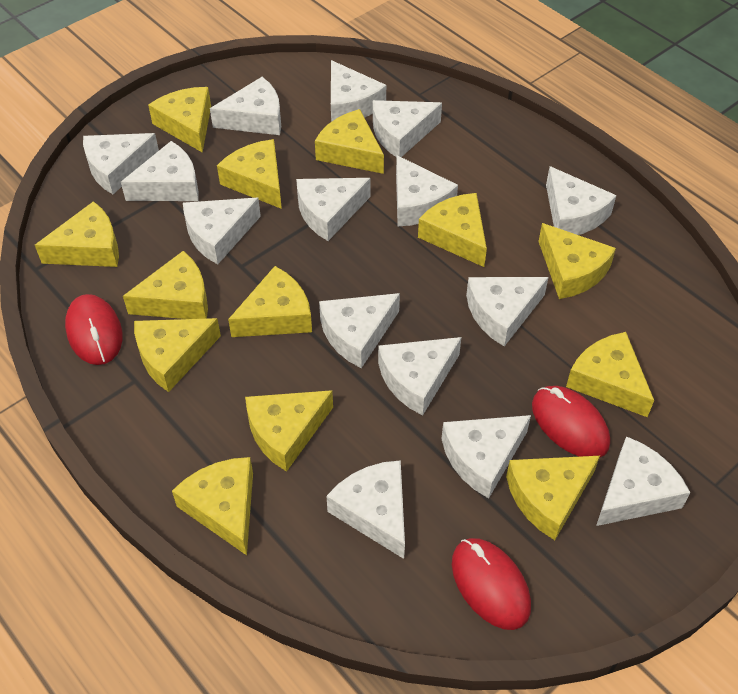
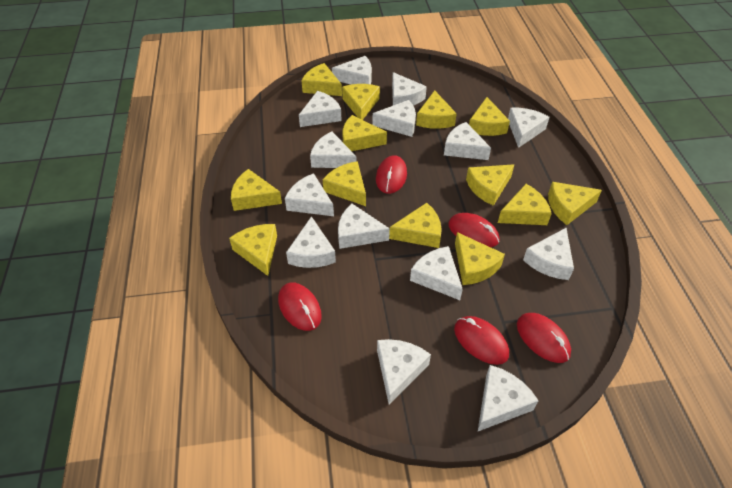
red mouse: 3 -> 5
white cheese: 15 -> 14

